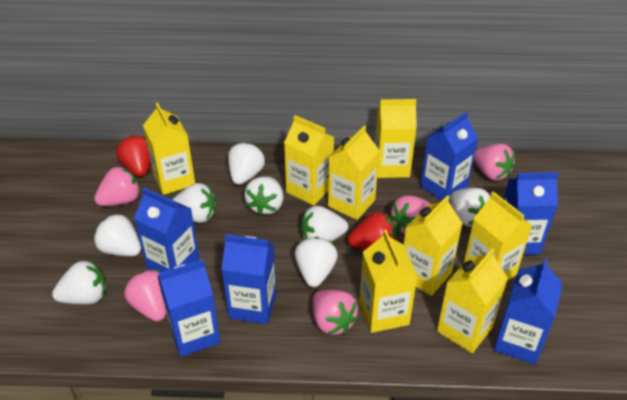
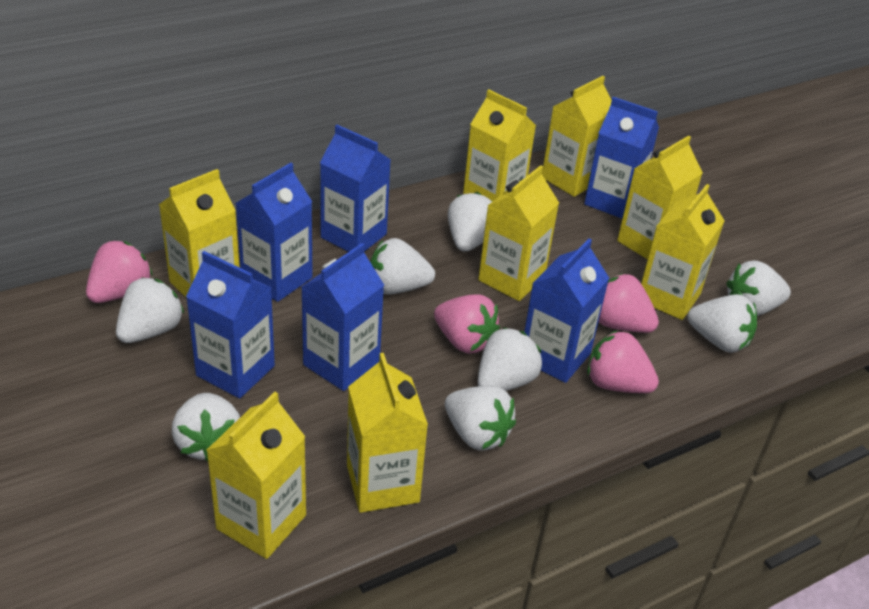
pink strawberry: 5 -> 4
red strawberry: 2 -> 0

